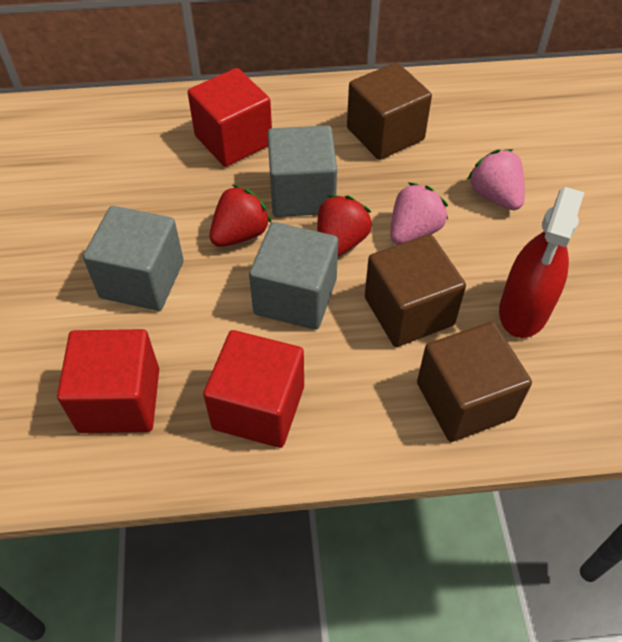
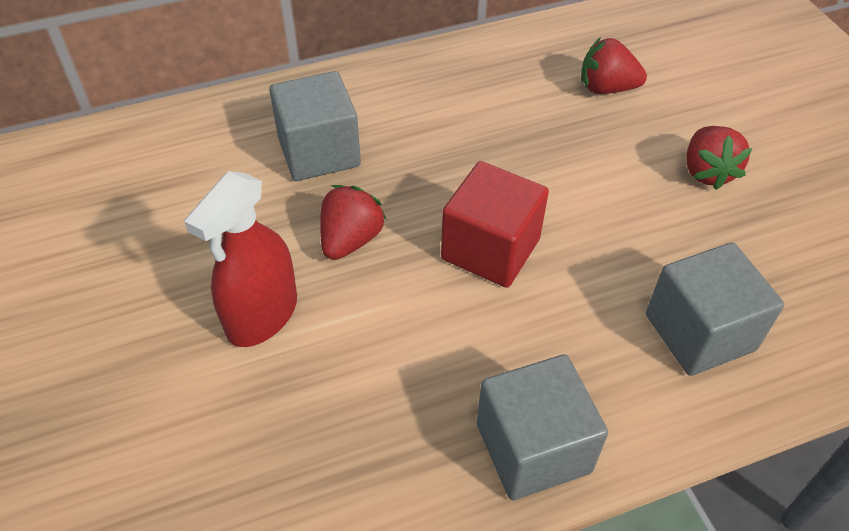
brown cube: 3 -> 0
pink strawberry: 2 -> 0
red cube: 3 -> 1
red strawberry: 2 -> 3

